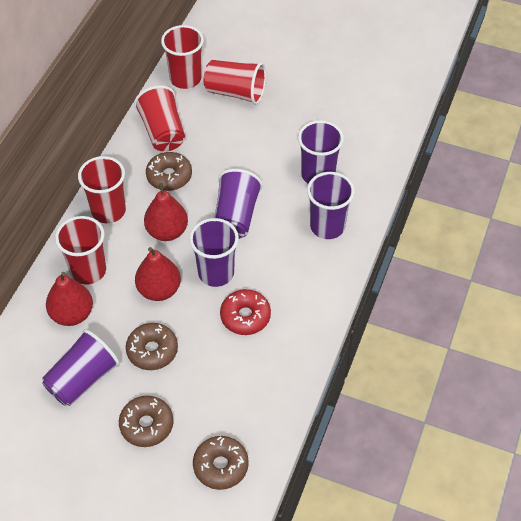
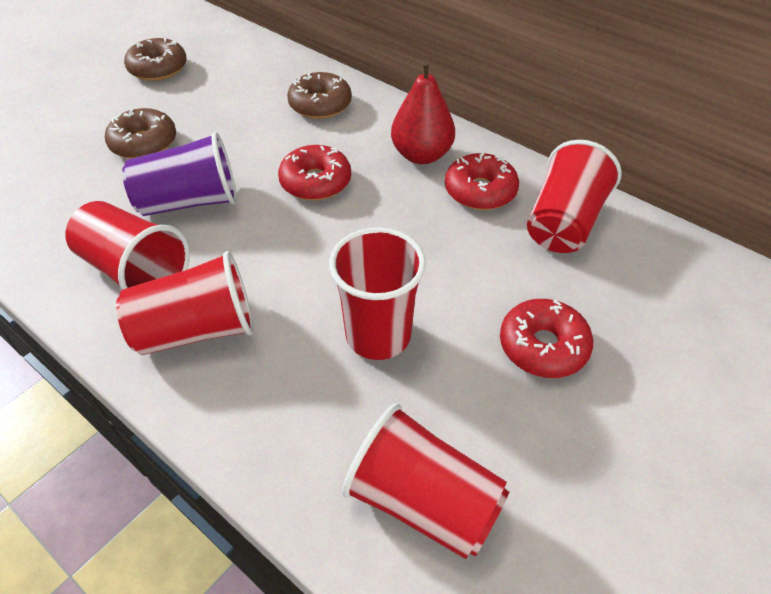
brown donut: 4 -> 3
purple cup: 5 -> 1
red donut: 1 -> 3
red pear: 3 -> 1

